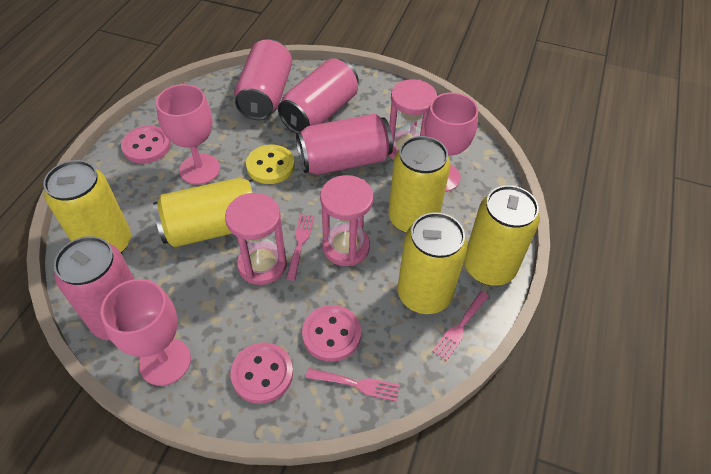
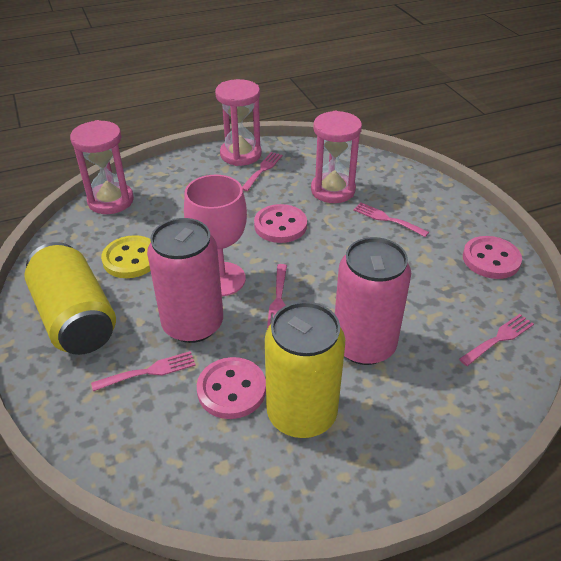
pink can: 4 -> 2
pink fork: 3 -> 5
pink goblet: 3 -> 1
yellow can: 5 -> 2

